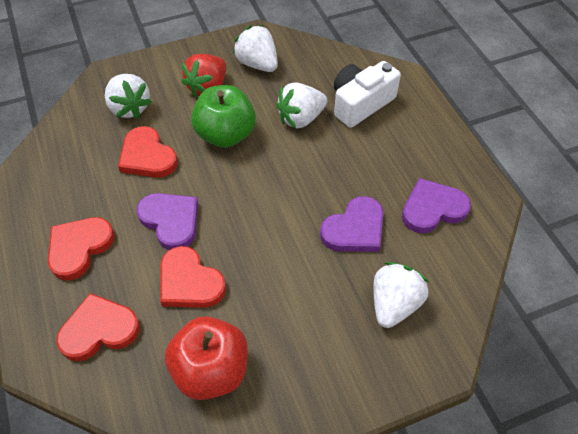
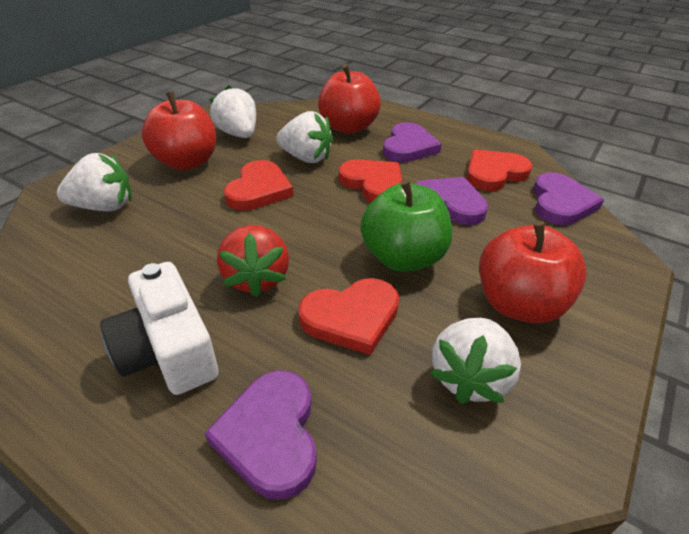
purple heart: 3 -> 4
red apple: 1 -> 3

